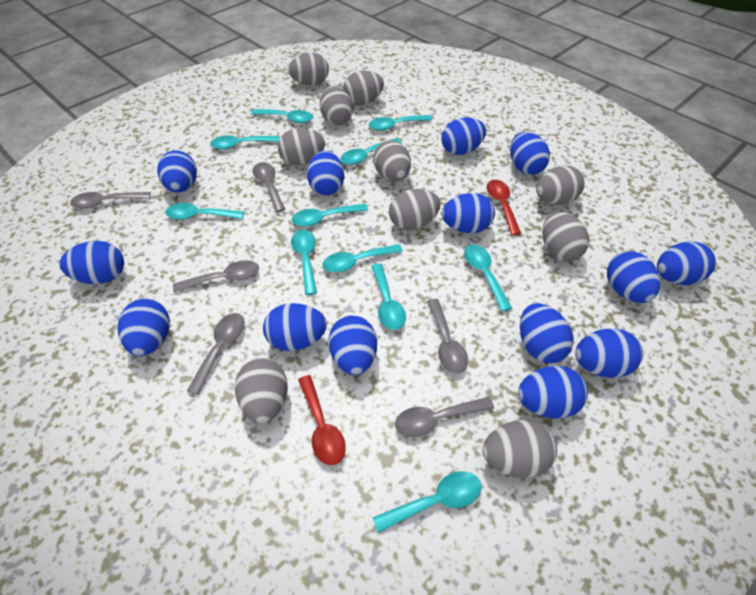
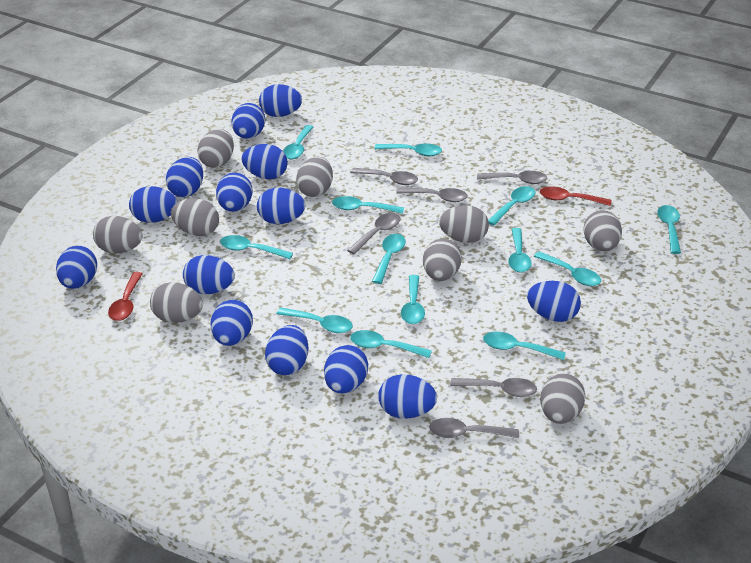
grey egg: 10 -> 9
turquoise spoon: 11 -> 13

